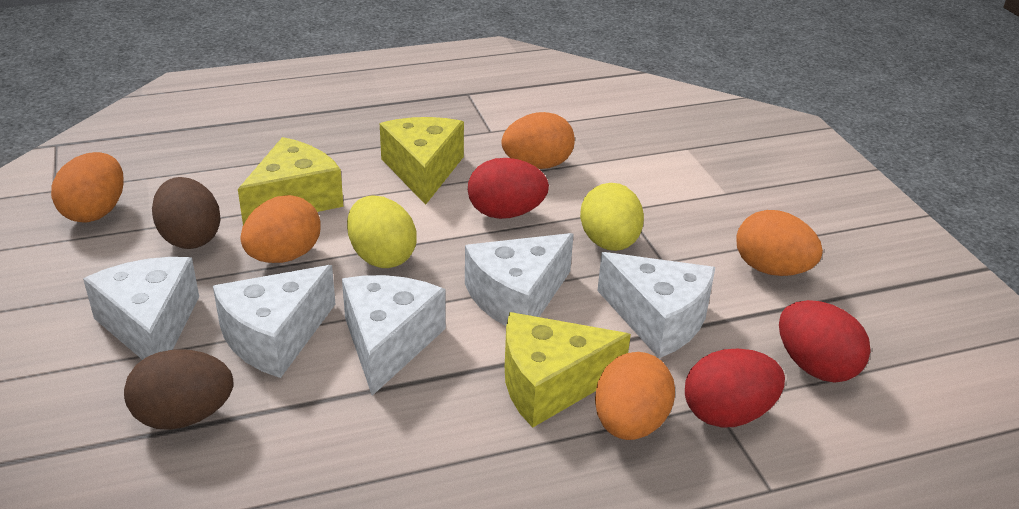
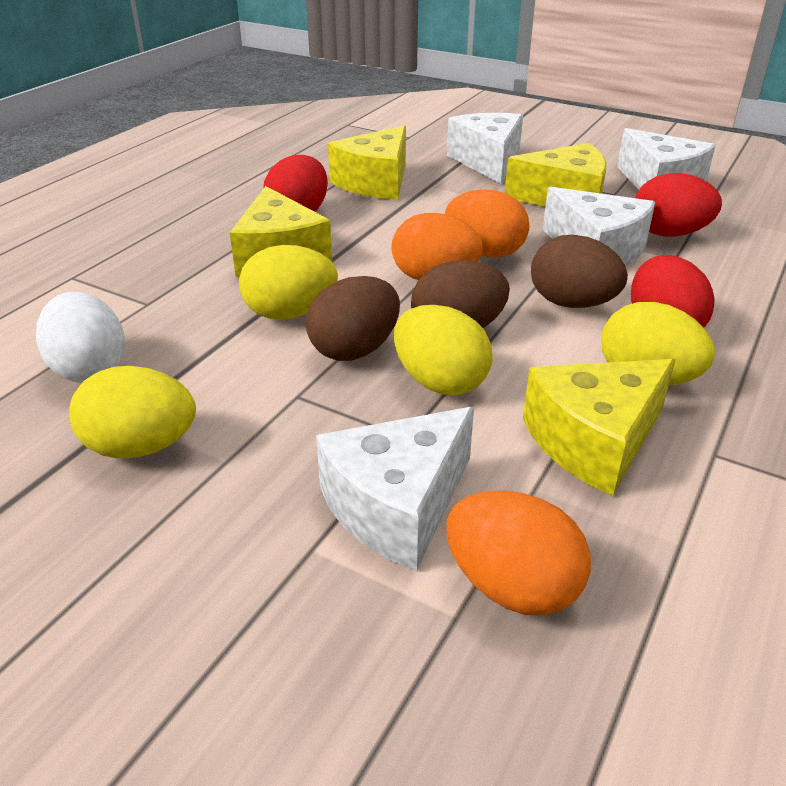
brown egg: 2 -> 3
orange egg: 5 -> 3
white cheese: 5 -> 4
white egg: 0 -> 1
yellow cheese: 3 -> 4
yellow egg: 2 -> 4

